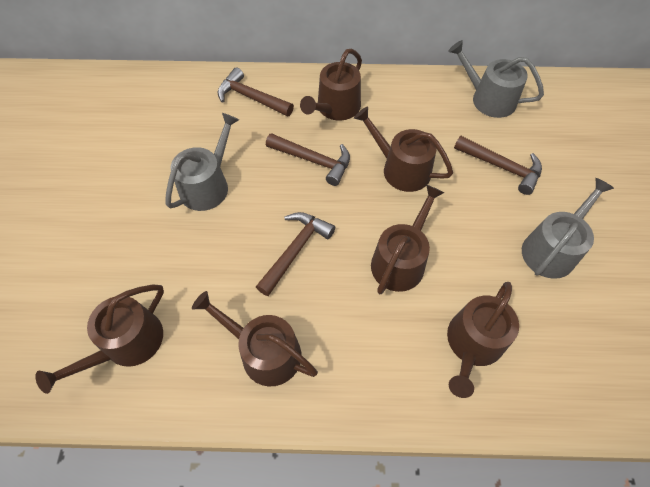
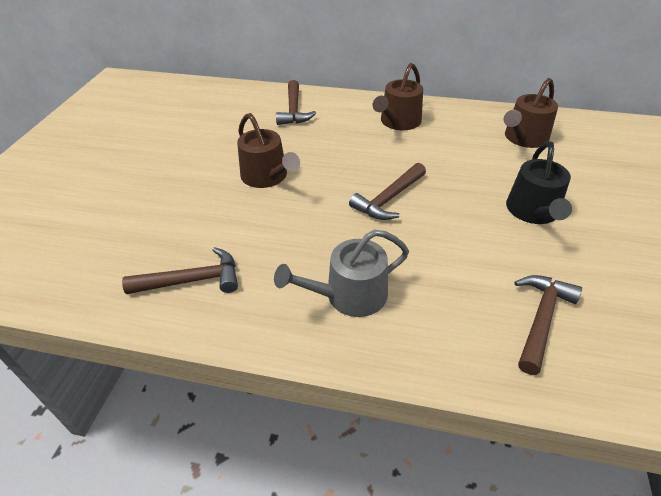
black watering can: 0 -> 1
brown watering can: 6 -> 3
grey watering can: 3 -> 1

